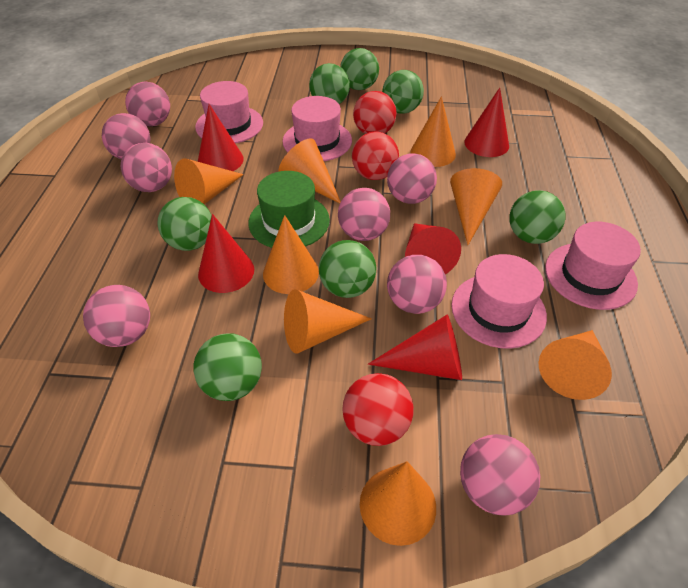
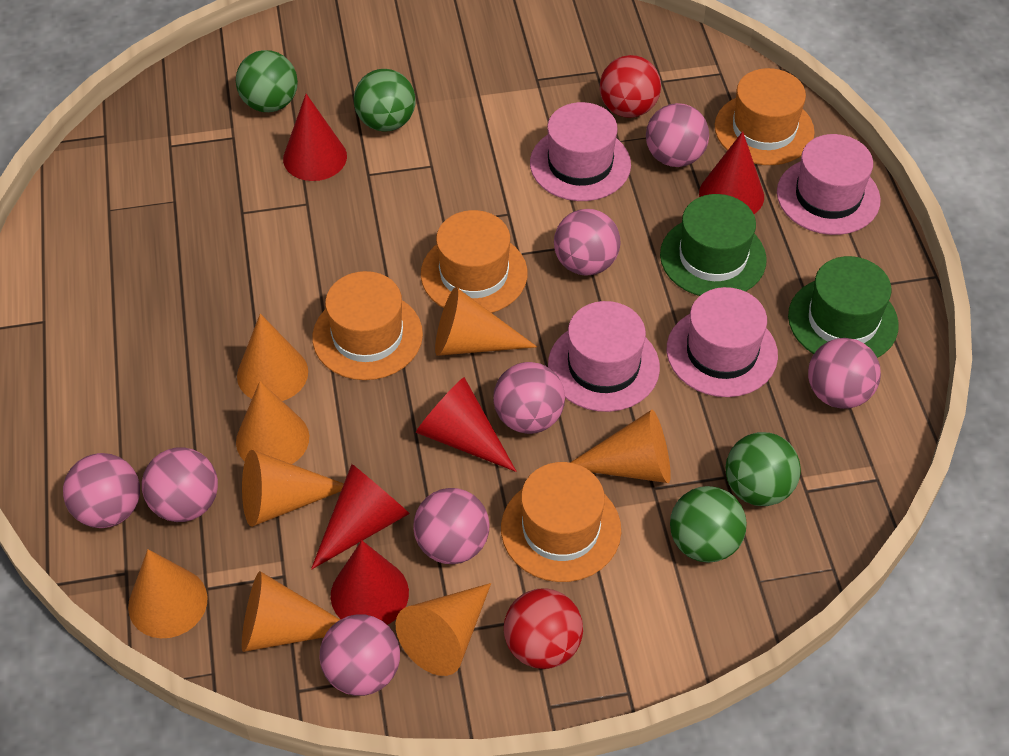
green ball: 7 -> 4
green hat: 1 -> 2
orange hat: 0 -> 4
red ball: 3 -> 2

